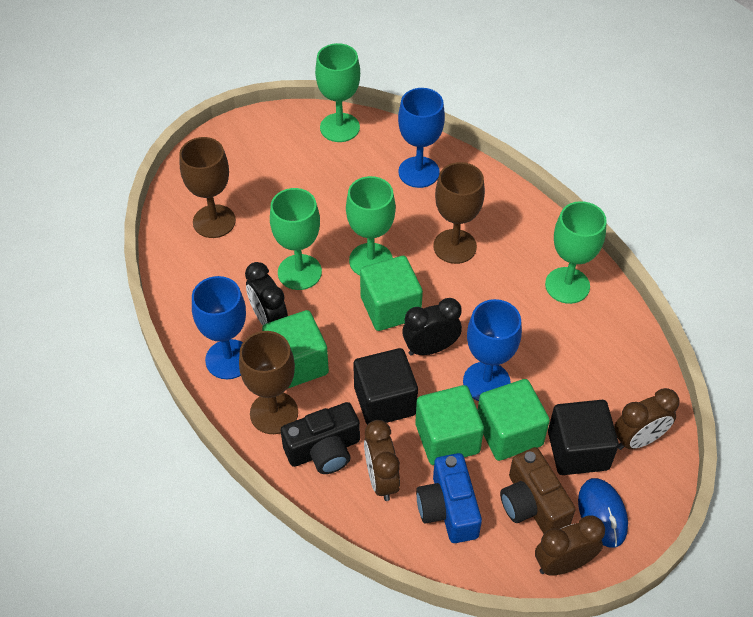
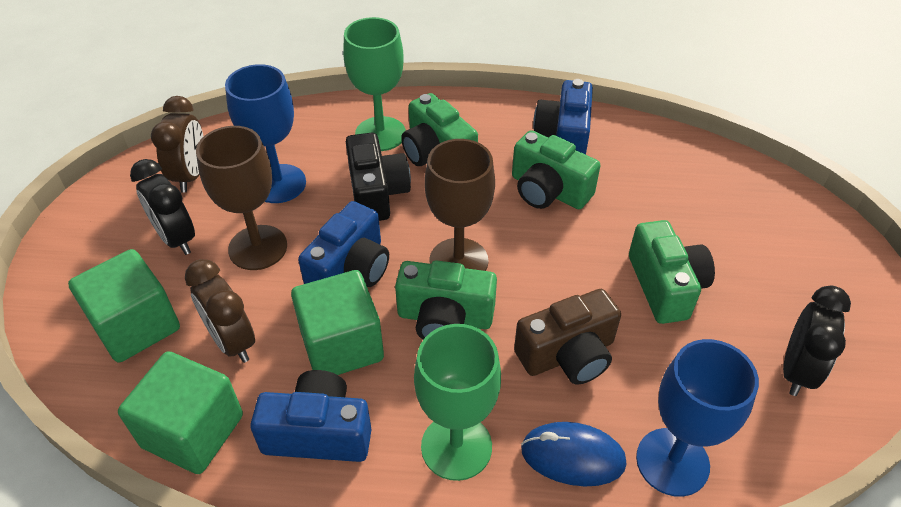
black cube: 2 -> 0
blue camera: 1 -> 3
blue goblet: 3 -> 2
brown clock: 3 -> 2
brown goblet: 3 -> 2
green camera: 0 -> 4
green cube: 4 -> 3
green goblet: 4 -> 2

